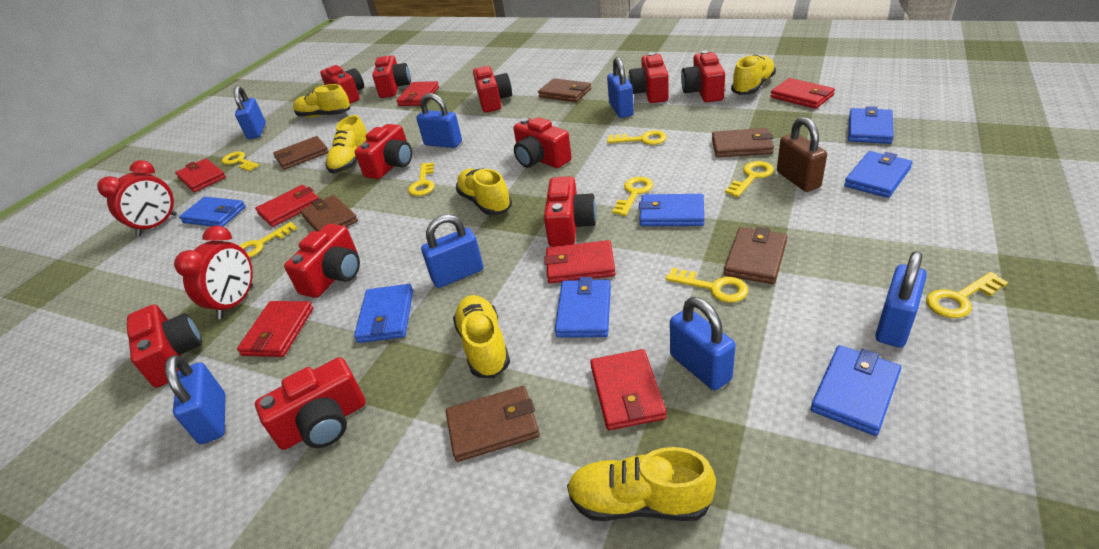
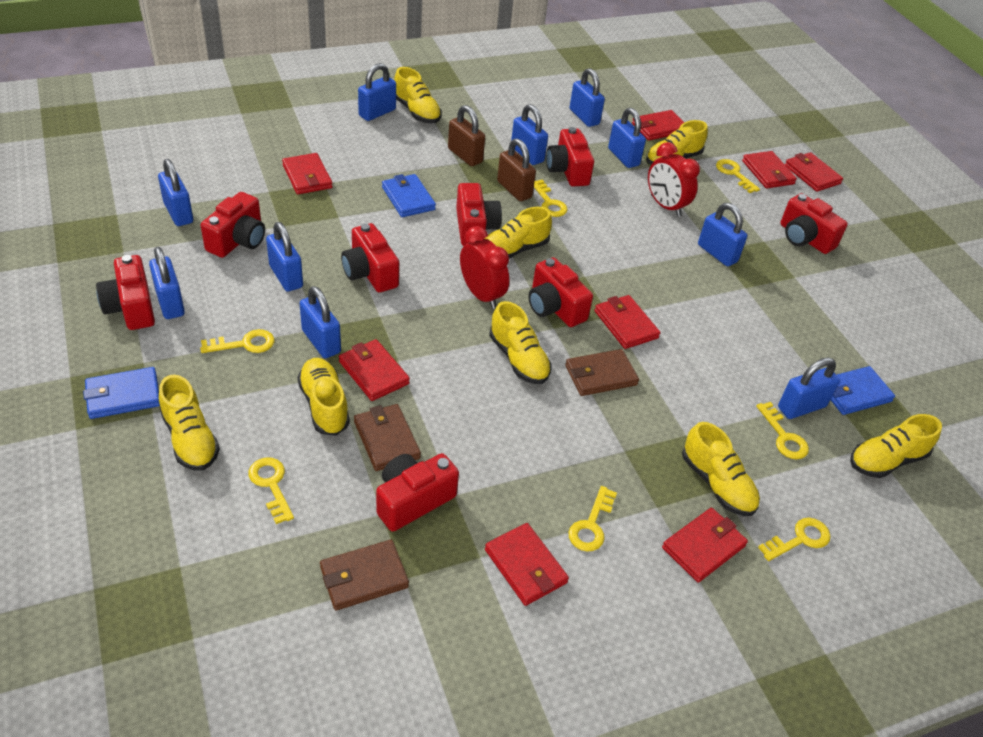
blue padlock: 7 -> 10
blue wallet: 7 -> 3
brown padlock: 1 -> 2
brown wallet: 6 -> 3
red camera: 11 -> 8
red wallet: 7 -> 8
yellow key: 8 -> 7
yellow shoe: 6 -> 8

